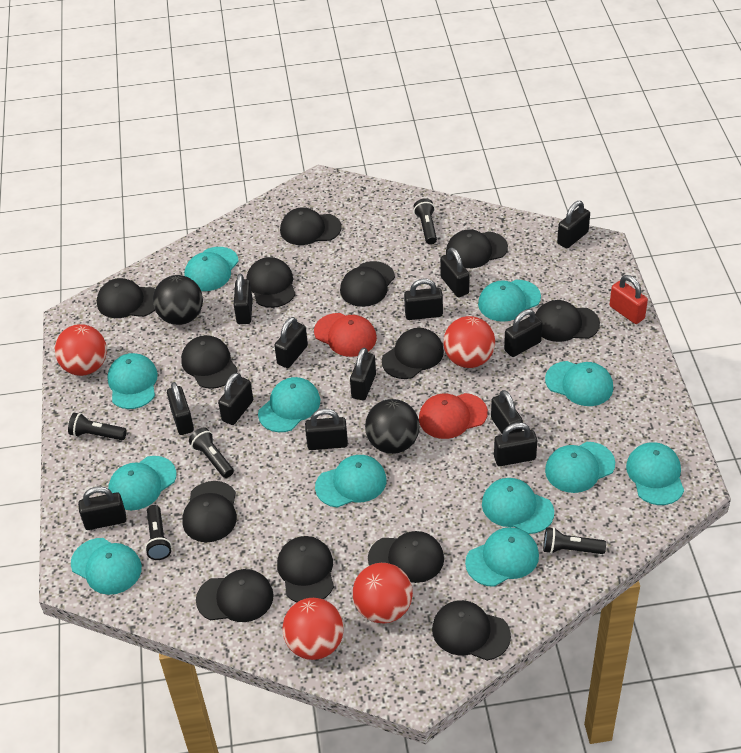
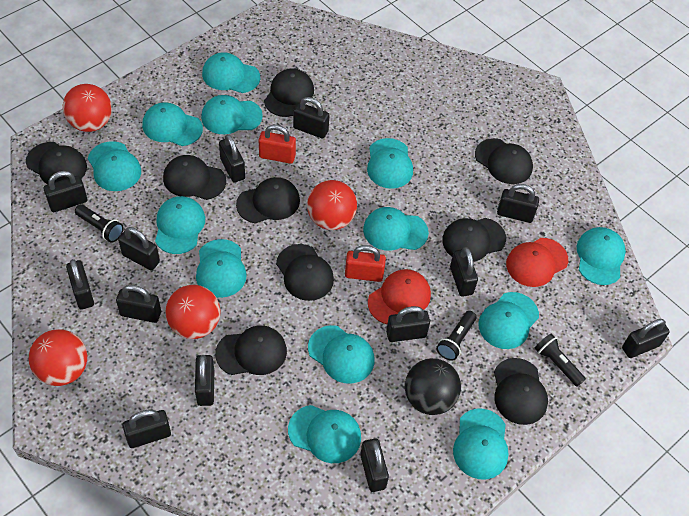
black ball: 2 -> 1
black cap: 13 -> 9
black flashlight: 5 -> 3
red padlock: 1 -> 2
turquoise cap: 12 -> 13

